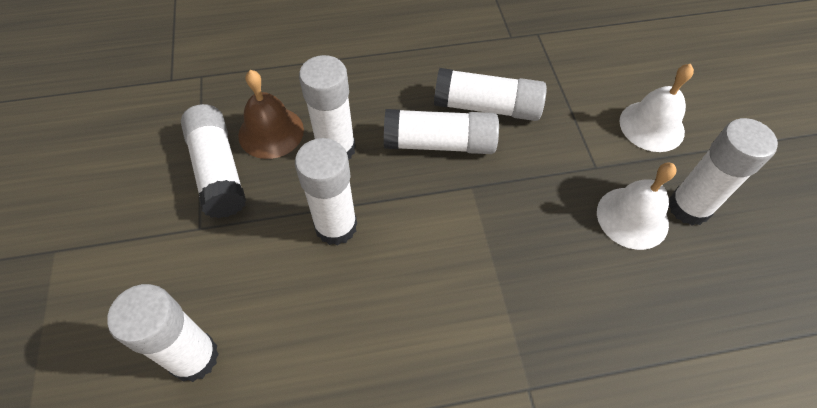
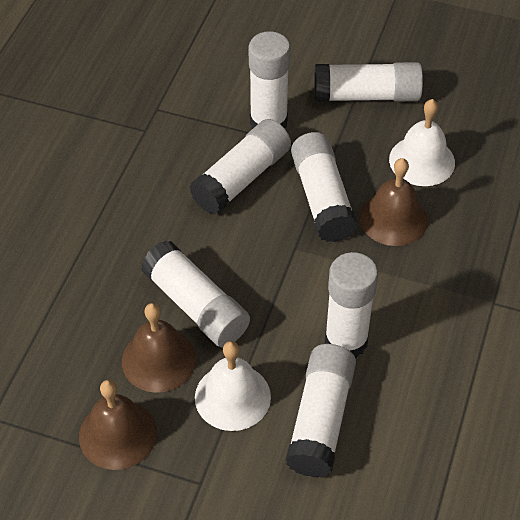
brown bell: 1 -> 3

